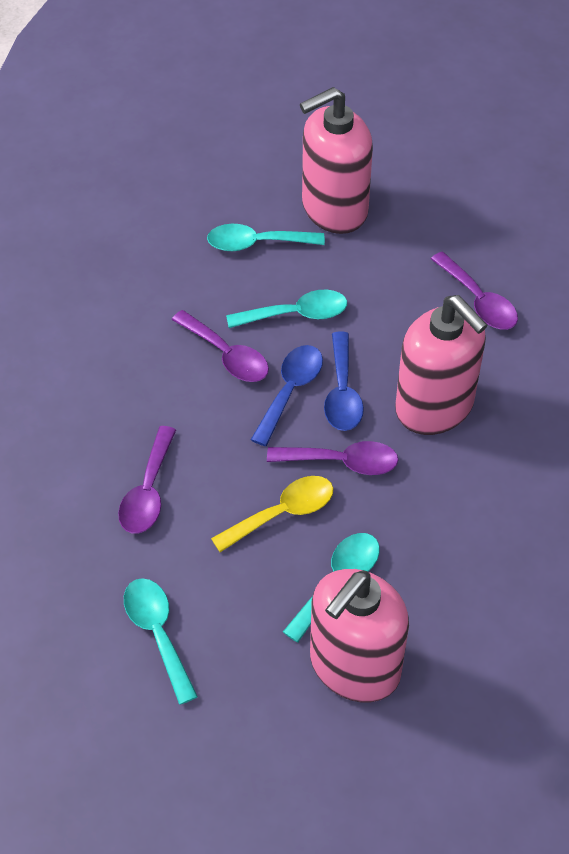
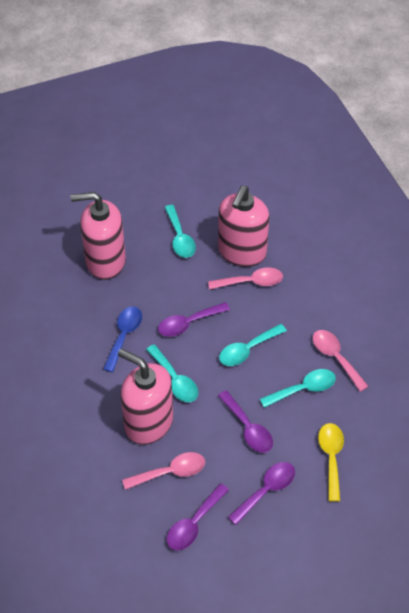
blue spoon: 2 -> 1
pink spoon: 0 -> 3

